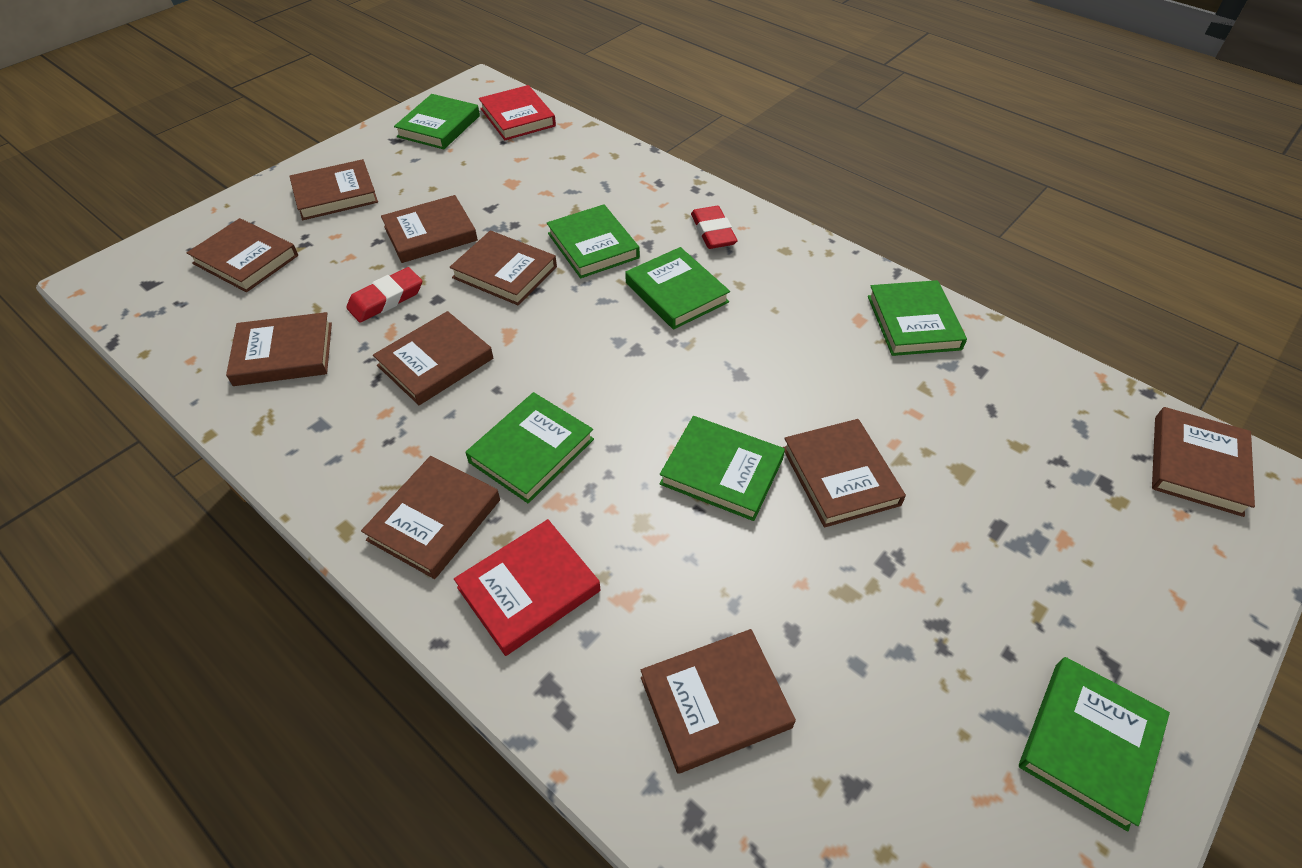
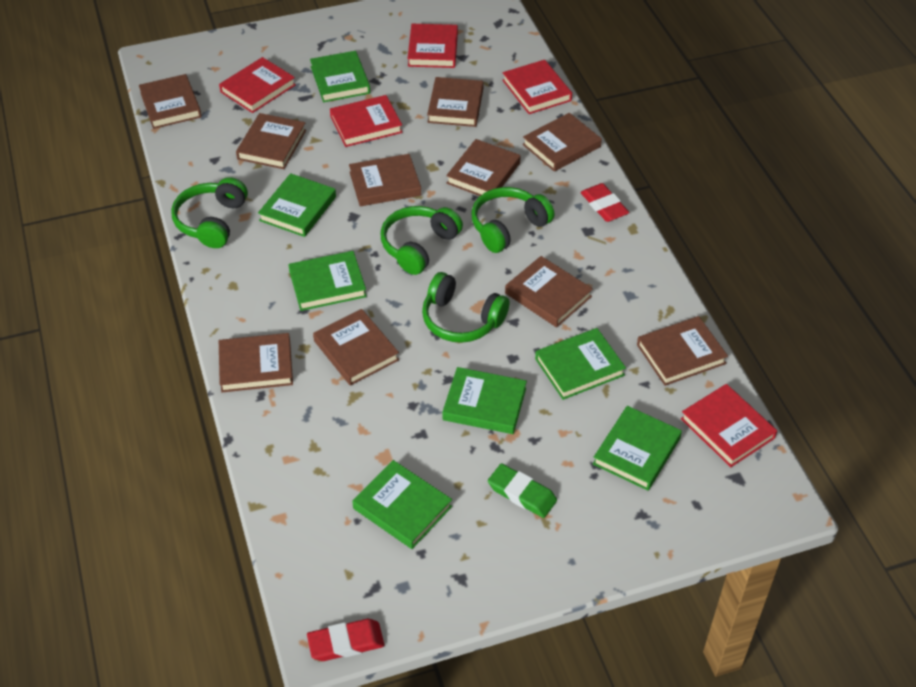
green eraser: 0 -> 1
green headphones: 0 -> 4
red book: 2 -> 5

